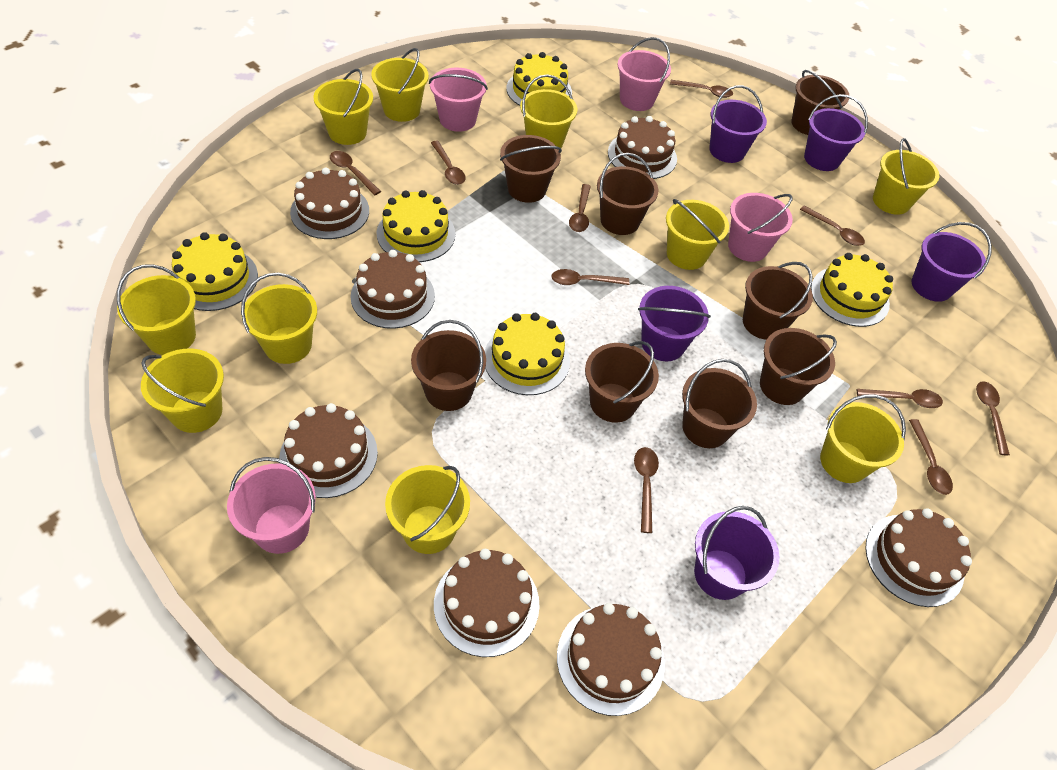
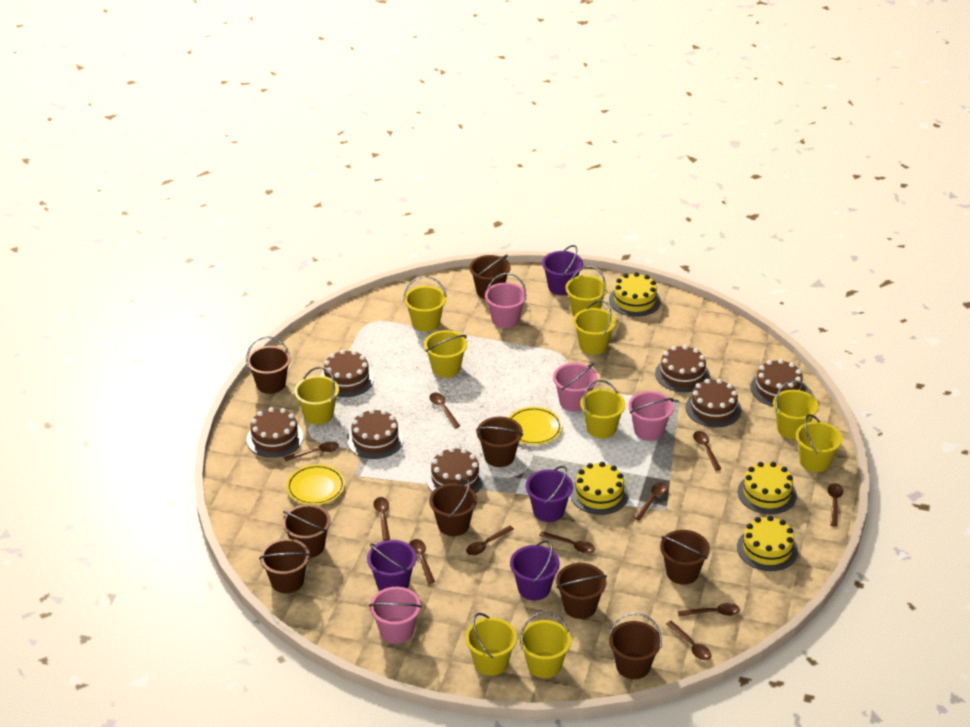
brown bucket: 8 -> 9
brown spoon: 10 -> 11
purple bucket: 5 -> 4
yellow cake: 5 -> 4
yellow plate: 0 -> 2

